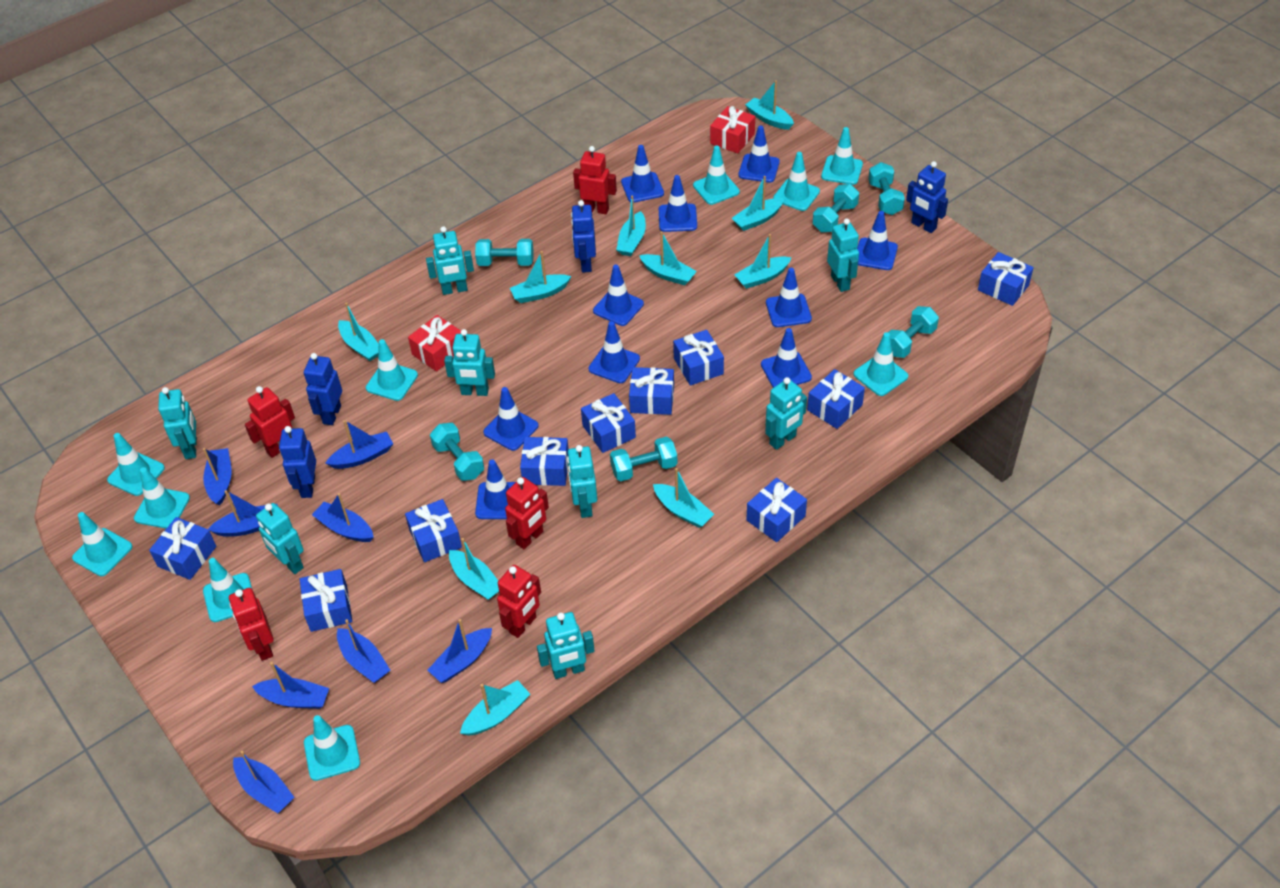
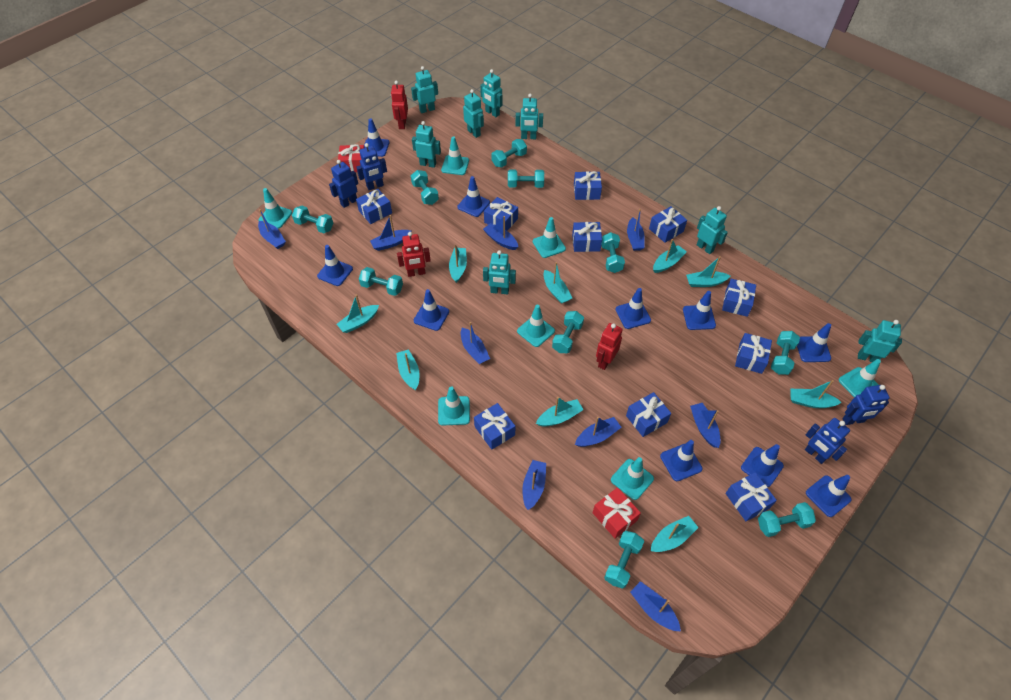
blue boat: 8 -> 9
red robot: 5 -> 3
turquoise boat: 10 -> 9
turquoise dumbbell: 6 -> 10
turquoise traffic cone: 10 -> 7

